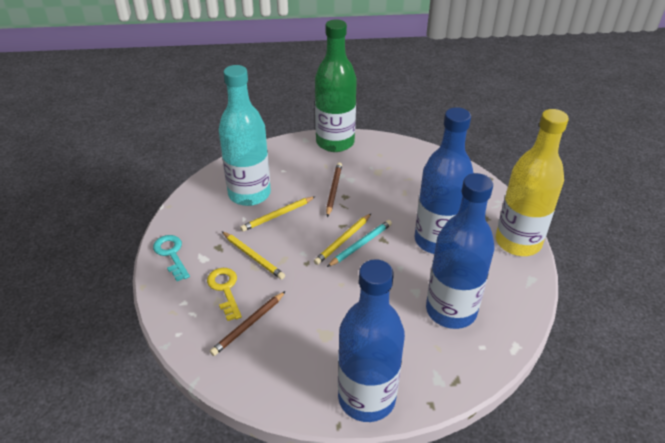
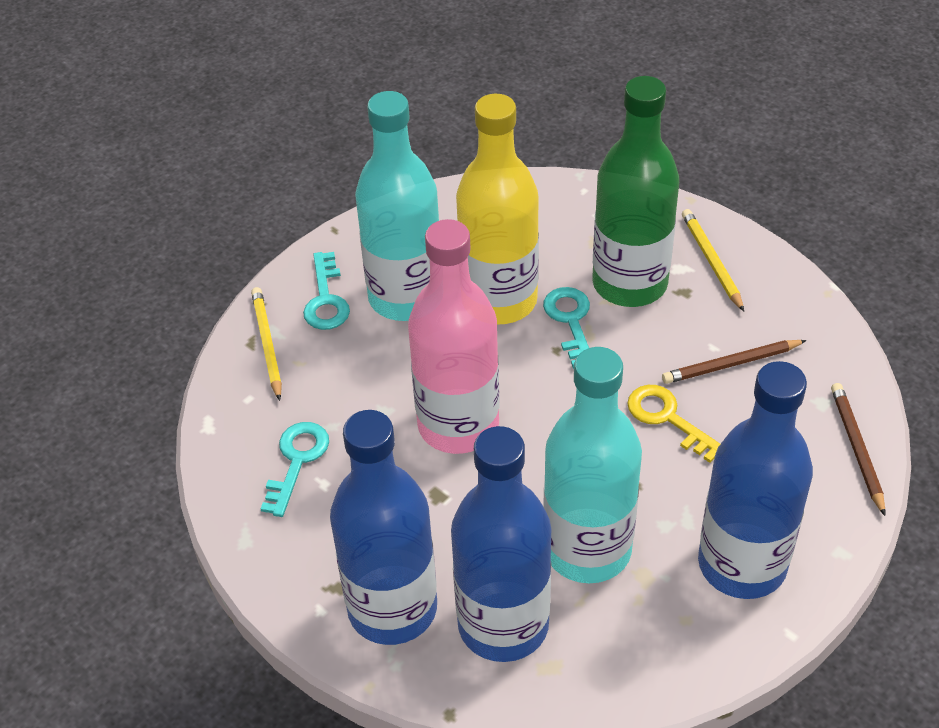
pink bottle: 0 -> 1
turquoise bottle: 1 -> 2
turquoise key: 1 -> 3
turquoise pencil: 1 -> 0
yellow pencil: 3 -> 2

